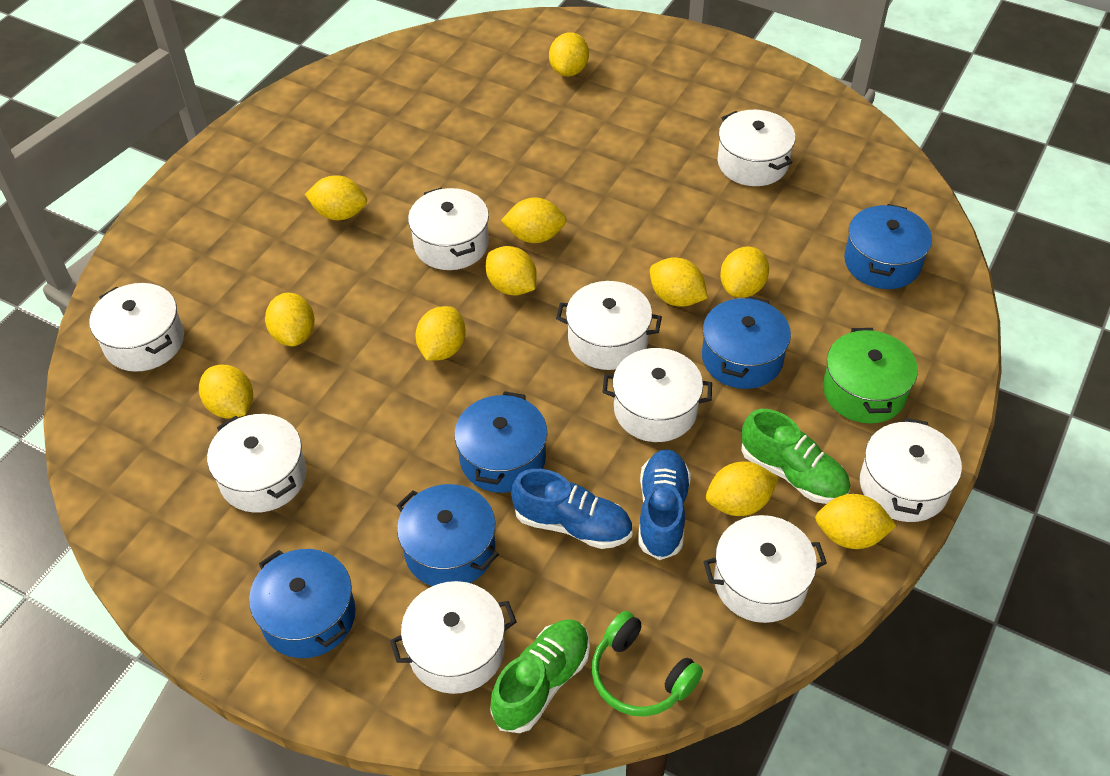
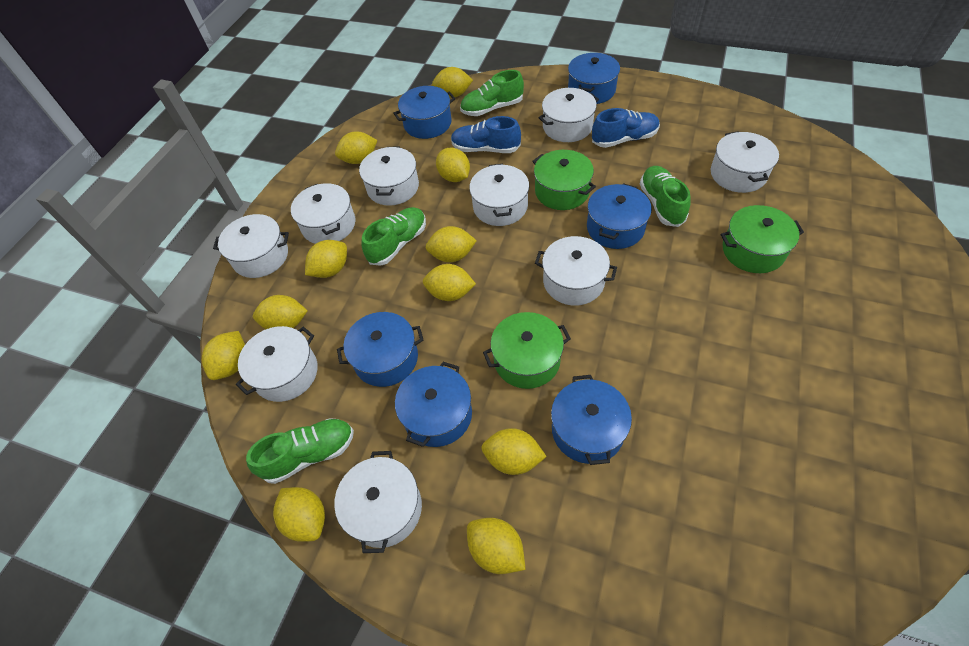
blue pot: 5 -> 6
green headphones: 1 -> 0
green pot: 1 -> 3
green shoe: 2 -> 4

